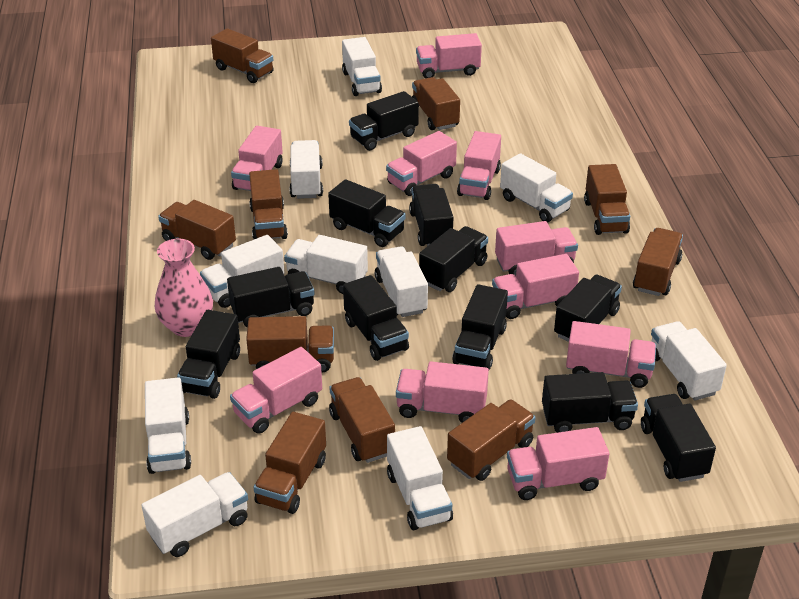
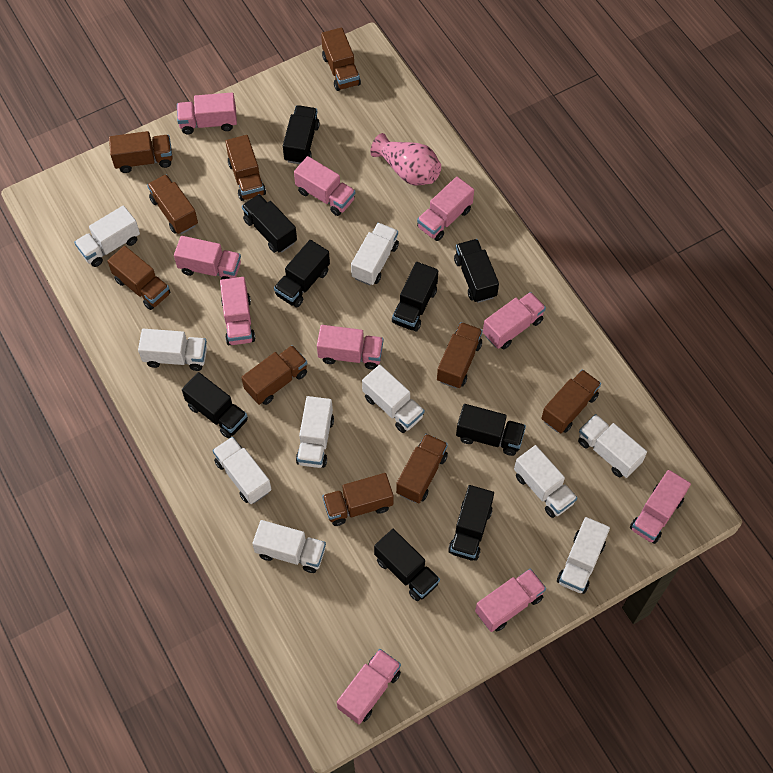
black truck: 11 -> 9

